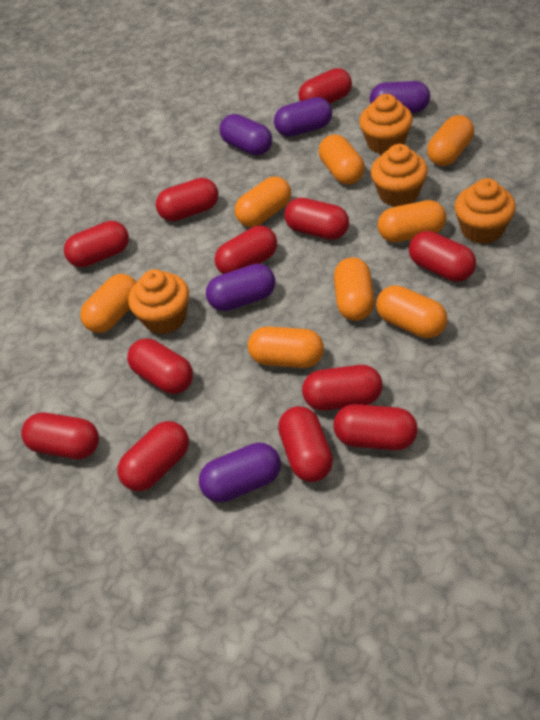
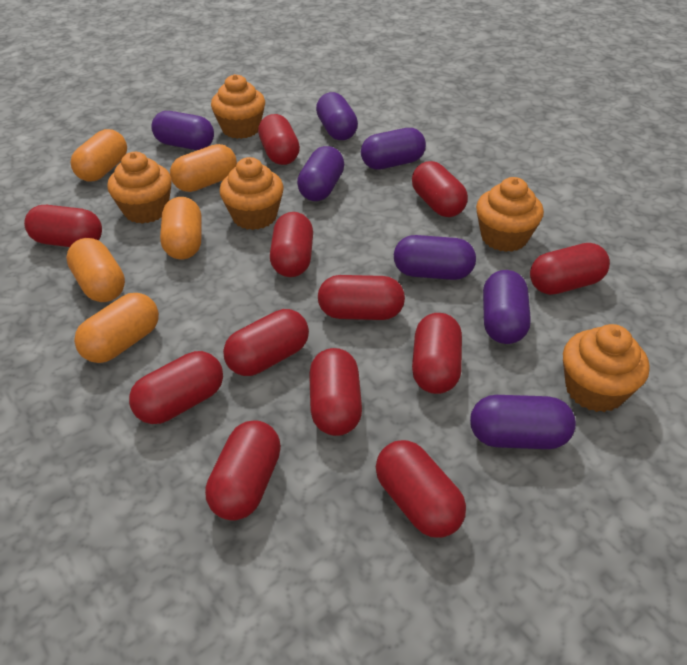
orange capsule: 8 -> 5
orange cupcake: 4 -> 5
purple capsule: 5 -> 7

